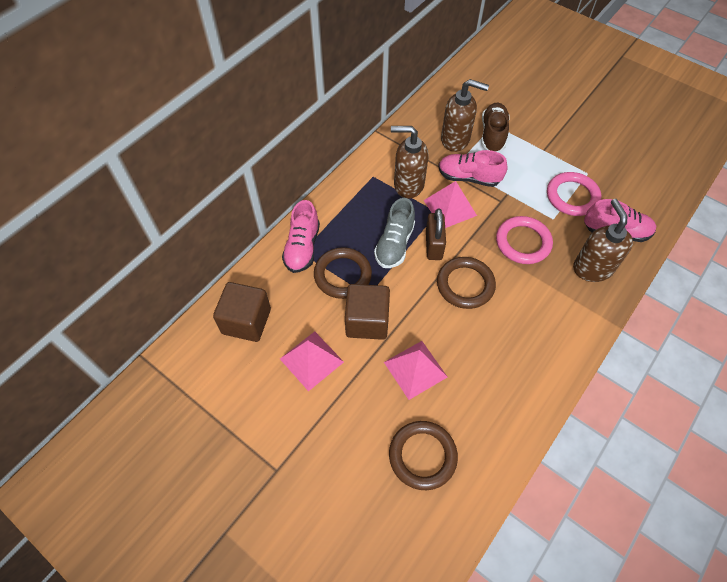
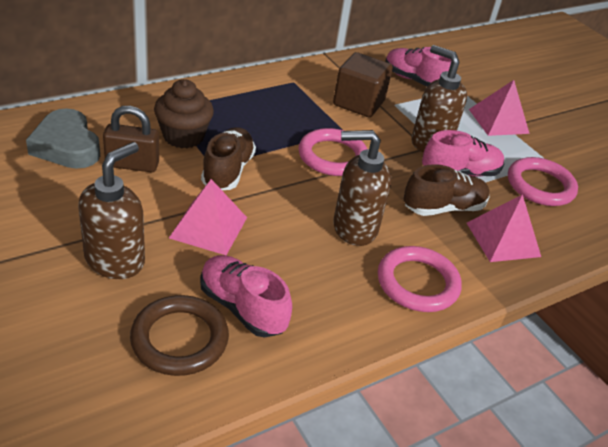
brown cube: 2 -> 1
brown cupcake: 0 -> 1
brown ring: 3 -> 1
brown shoe: 1 -> 2
grey heart: 0 -> 1
grey shoe: 1 -> 0
pink ring: 2 -> 3

